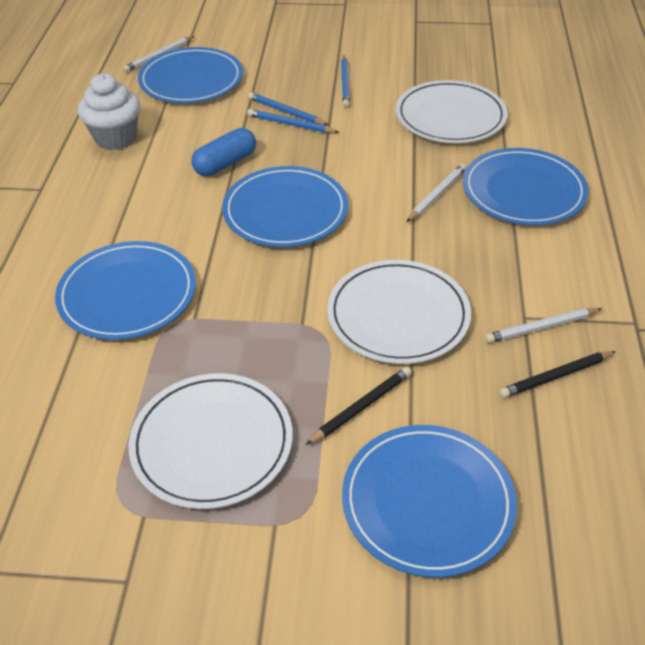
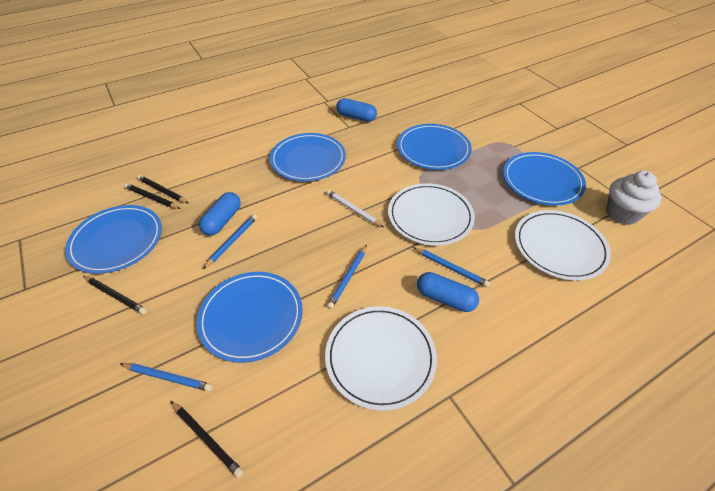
black pencil: 2 -> 4
blue capsule: 1 -> 3
blue pencil: 3 -> 4
white pencil: 3 -> 1

